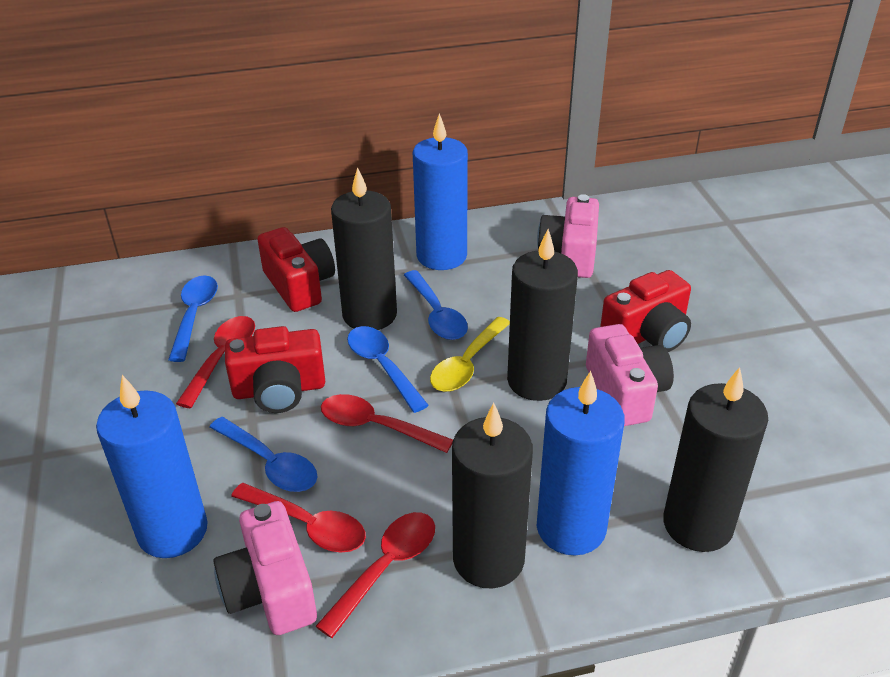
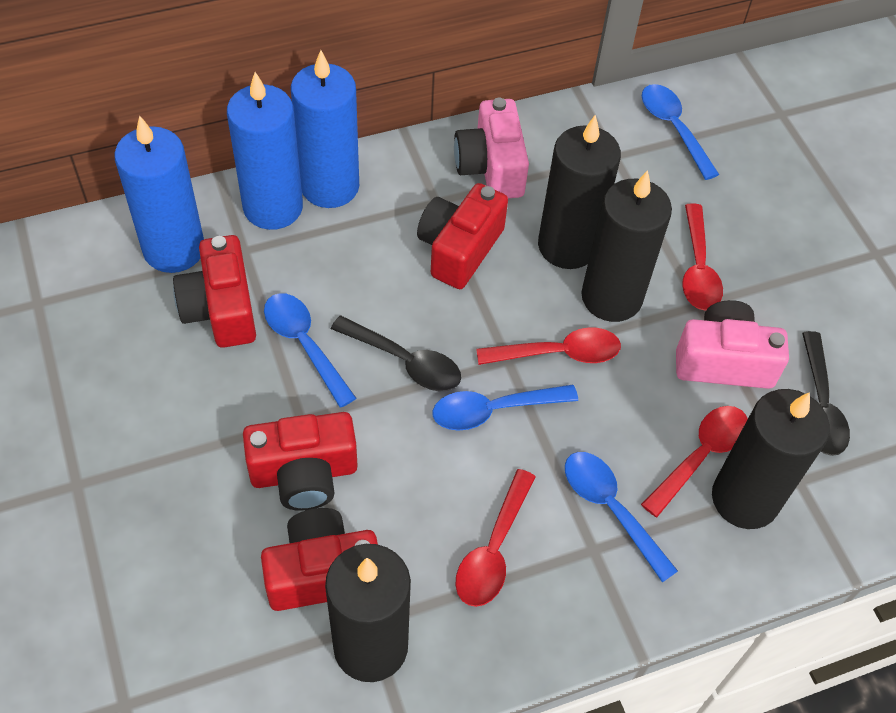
black spoon: 0 -> 2
pink camera: 3 -> 2
red camera: 3 -> 4
yellow spoon: 1 -> 0

